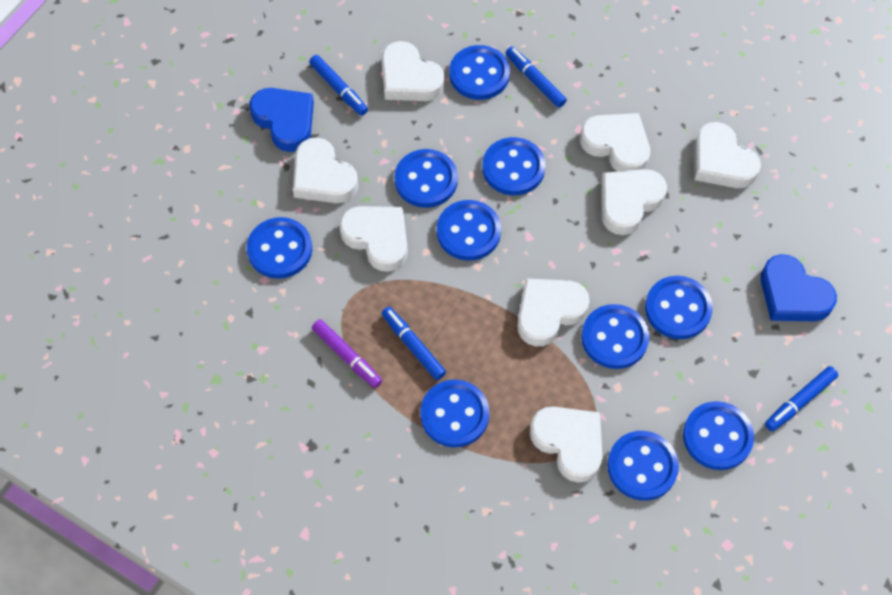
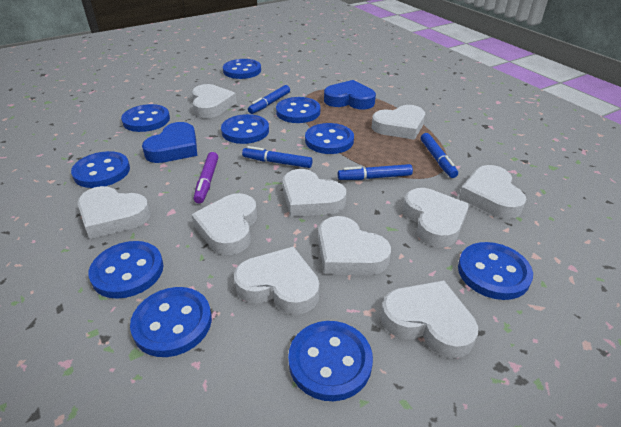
white heart: 8 -> 10

